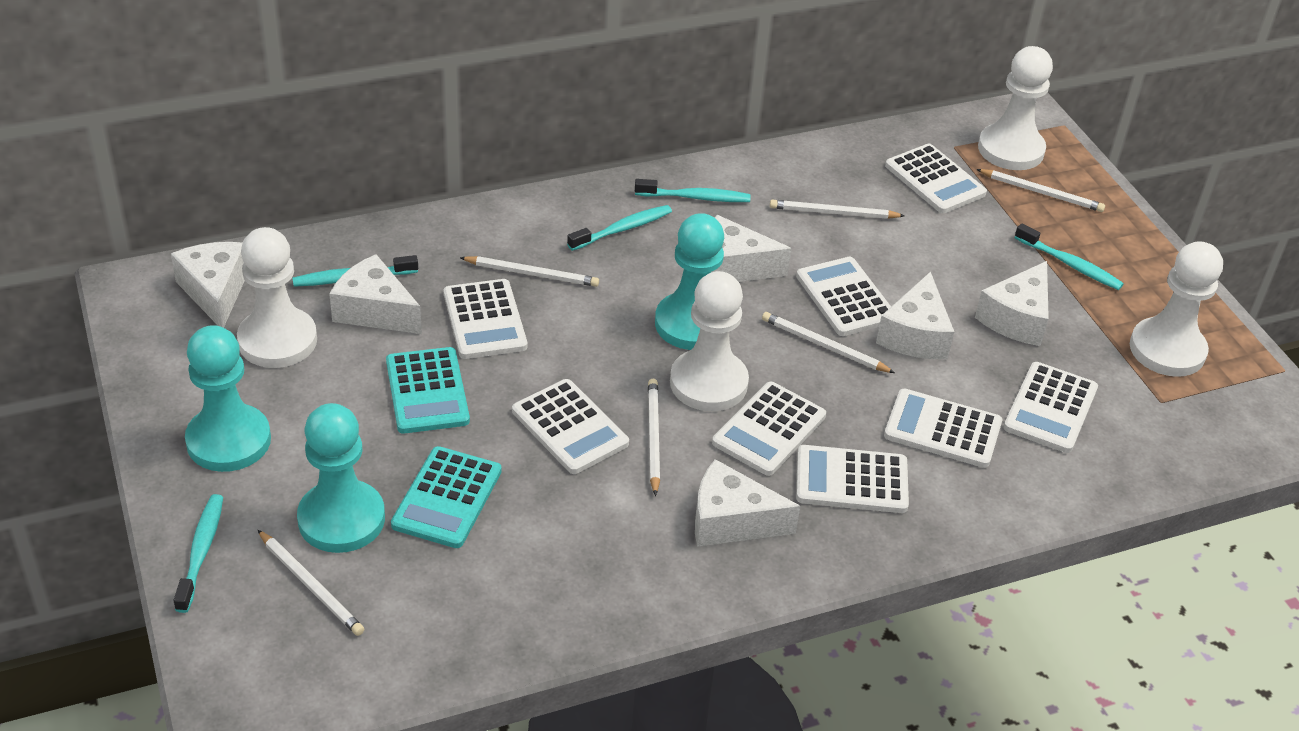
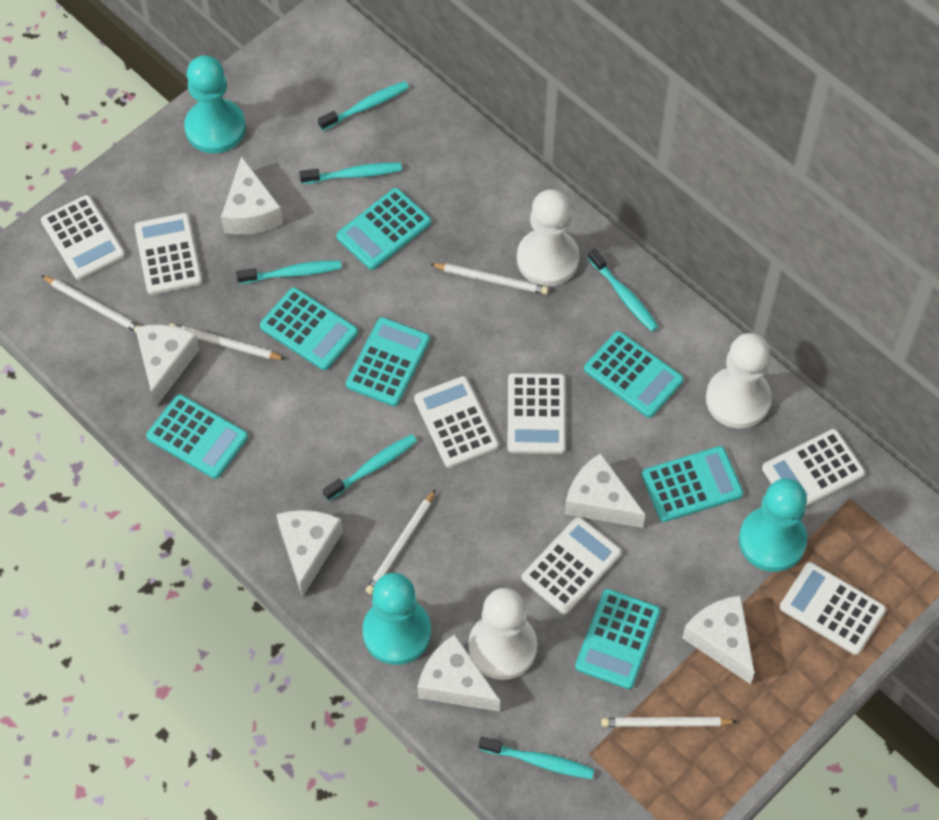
turquoise calculator: 2 -> 7
turquoise toothbrush: 5 -> 6
white calculator: 8 -> 7
white pawn: 4 -> 3
white pencil: 6 -> 5

